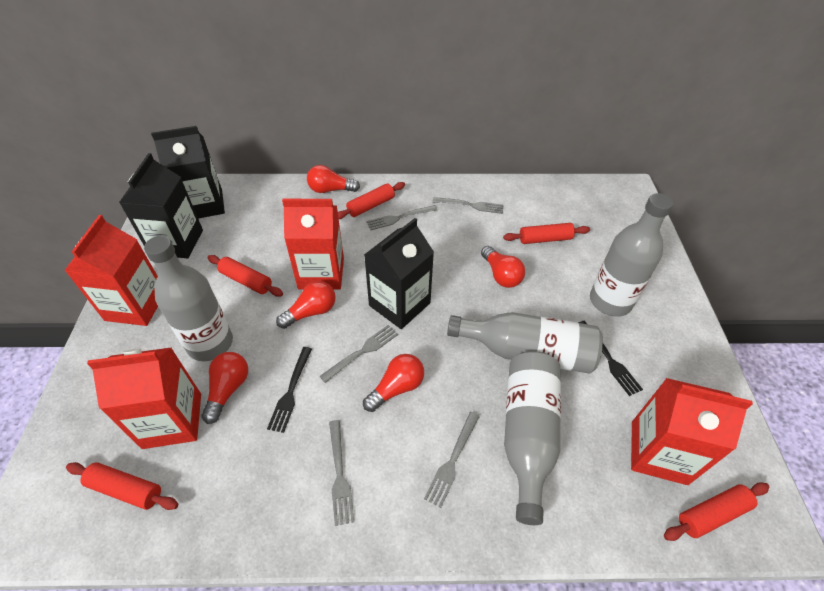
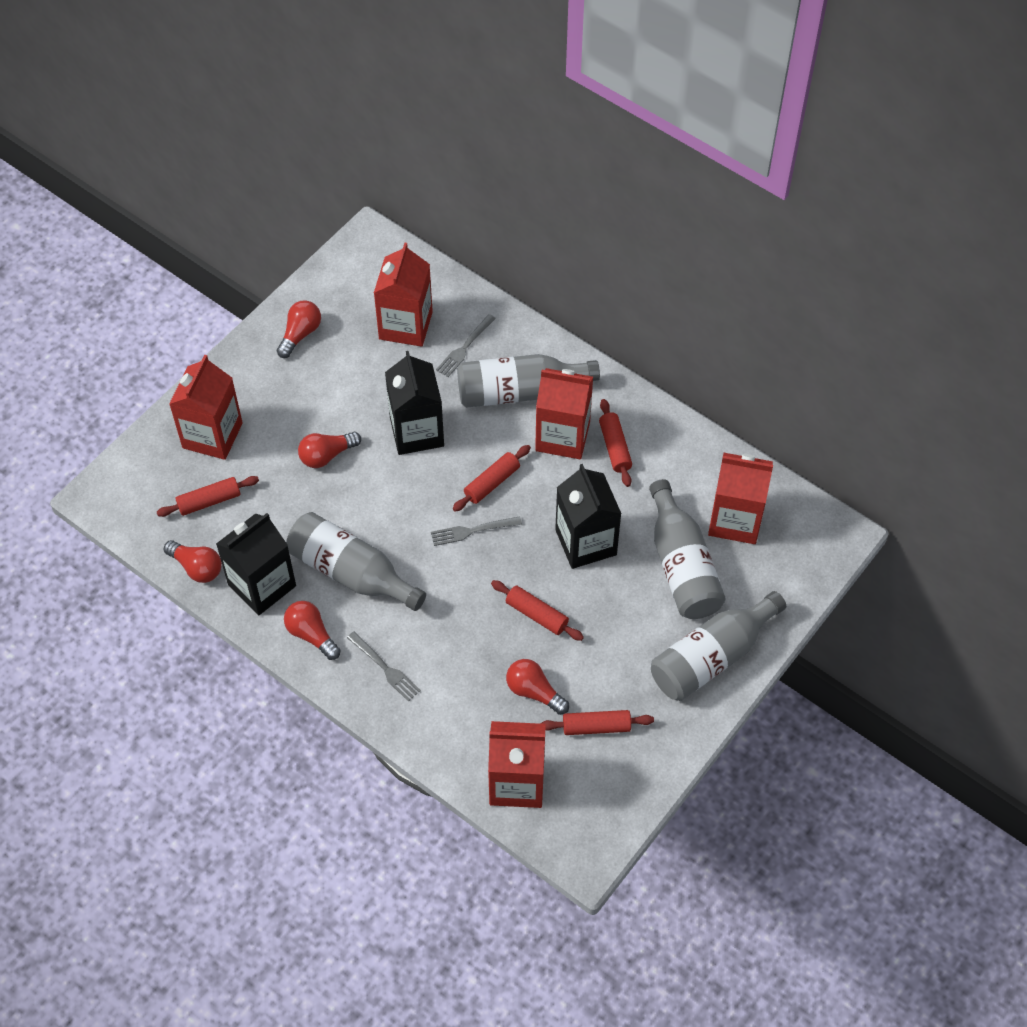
black fork: 2 -> 0
grey fork: 5 -> 3
red carton: 4 -> 5

